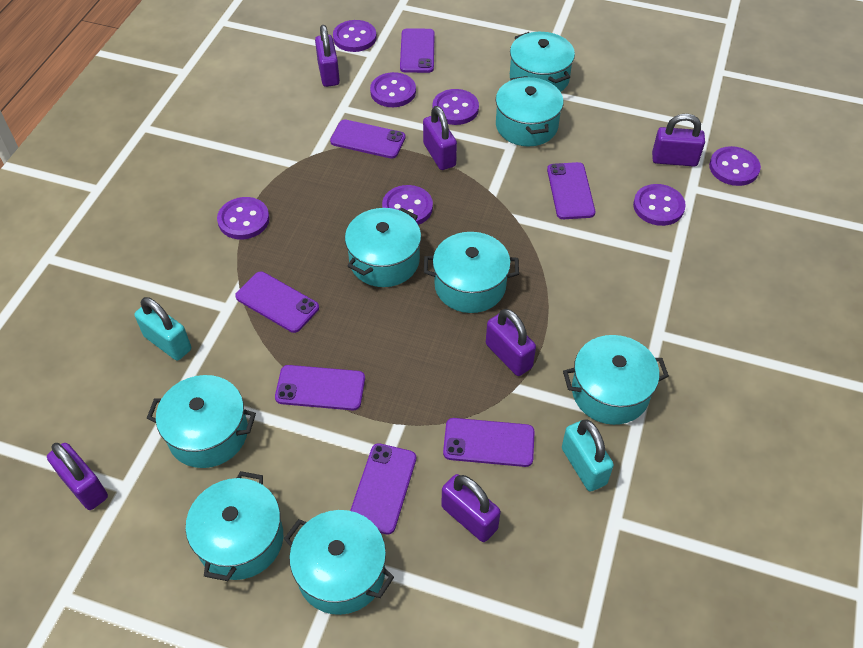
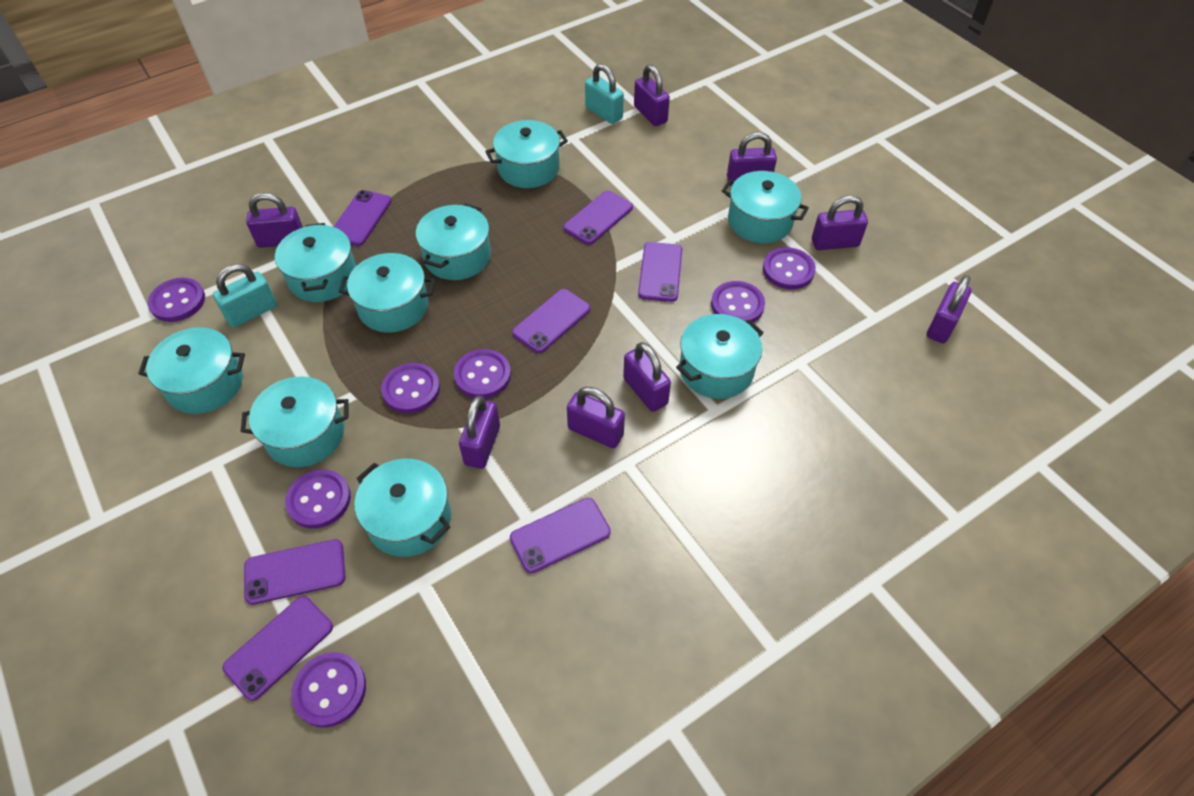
purple padlock: 6 -> 8
turquoise pot: 8 -> 9

